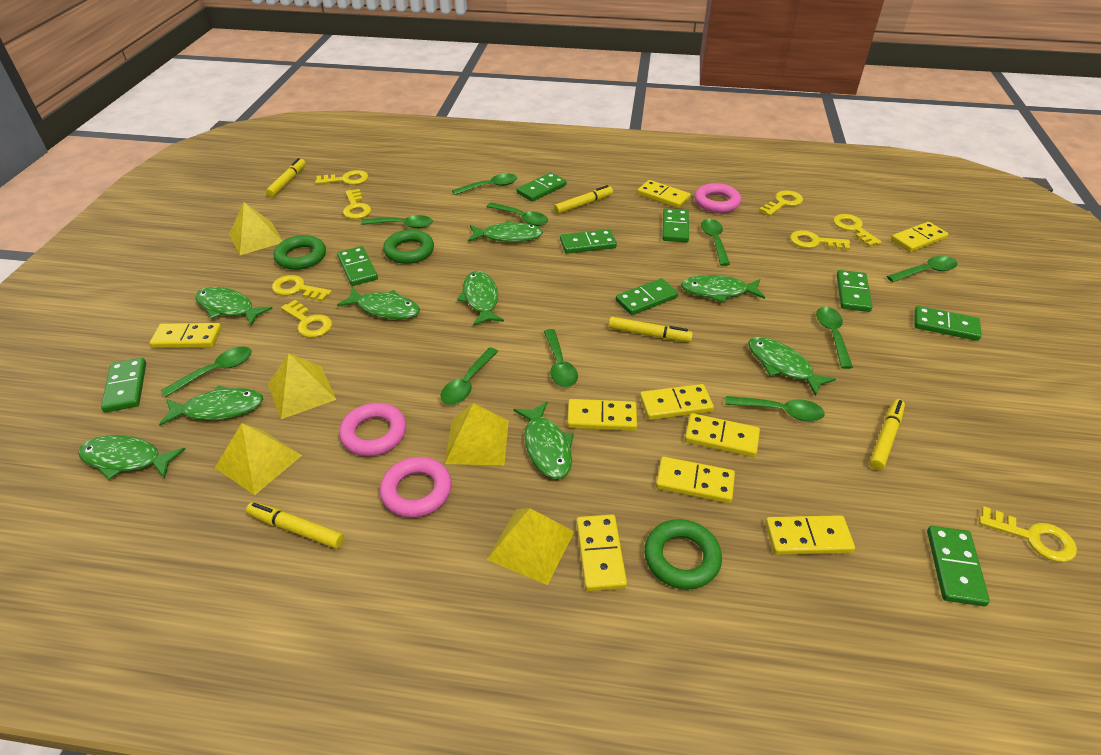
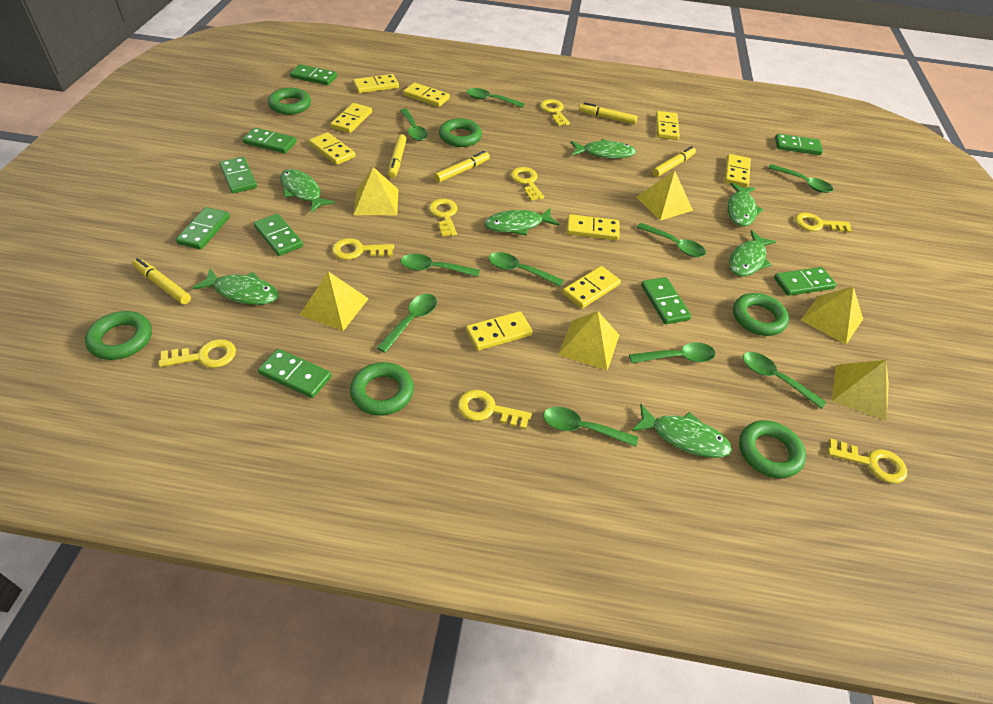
green fish: 9 -> 7
green ring: 3 -> 6
pink ring: 3 -> 0
yellow pyramid: 5 -> 6

